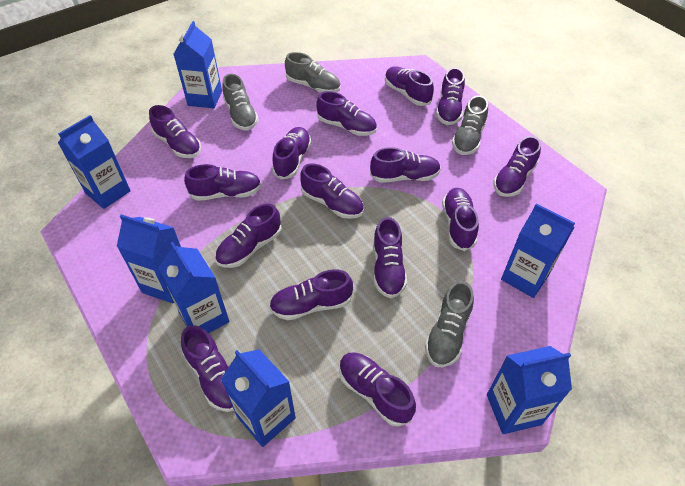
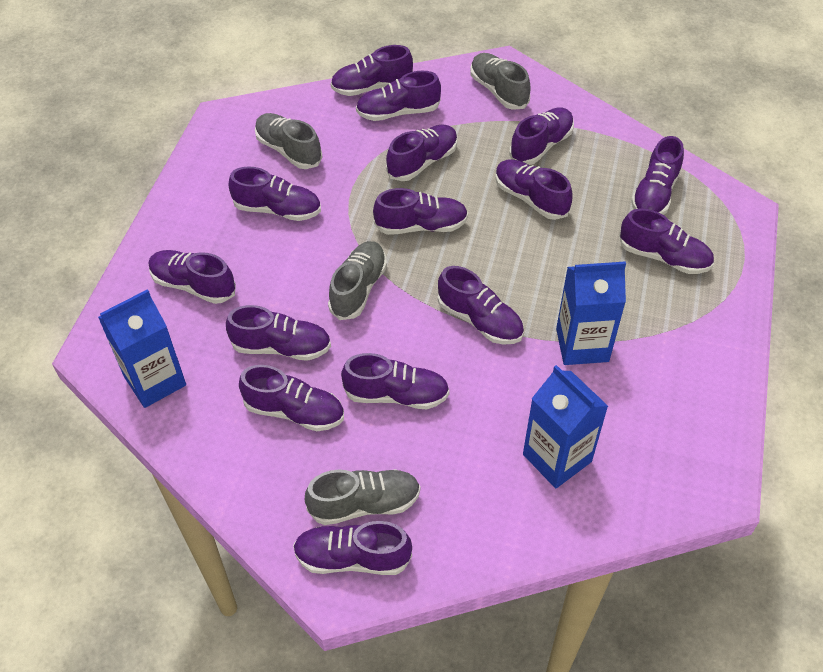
blue carton: 7 -> 3

